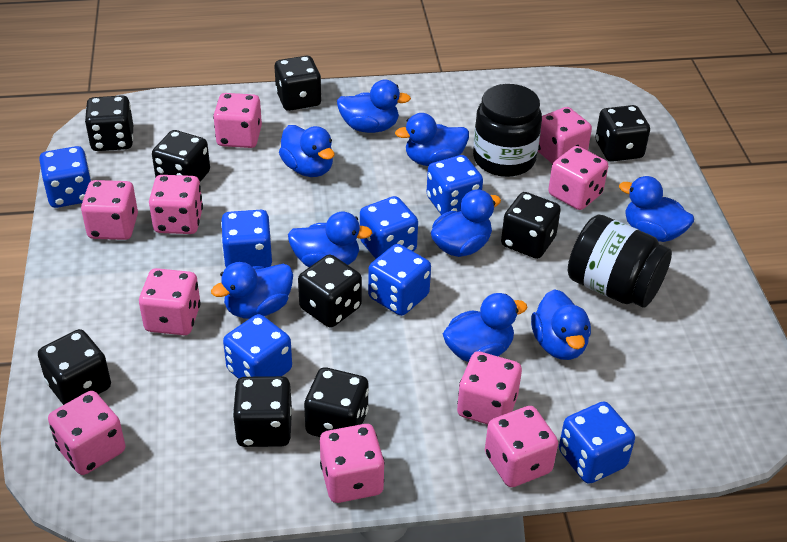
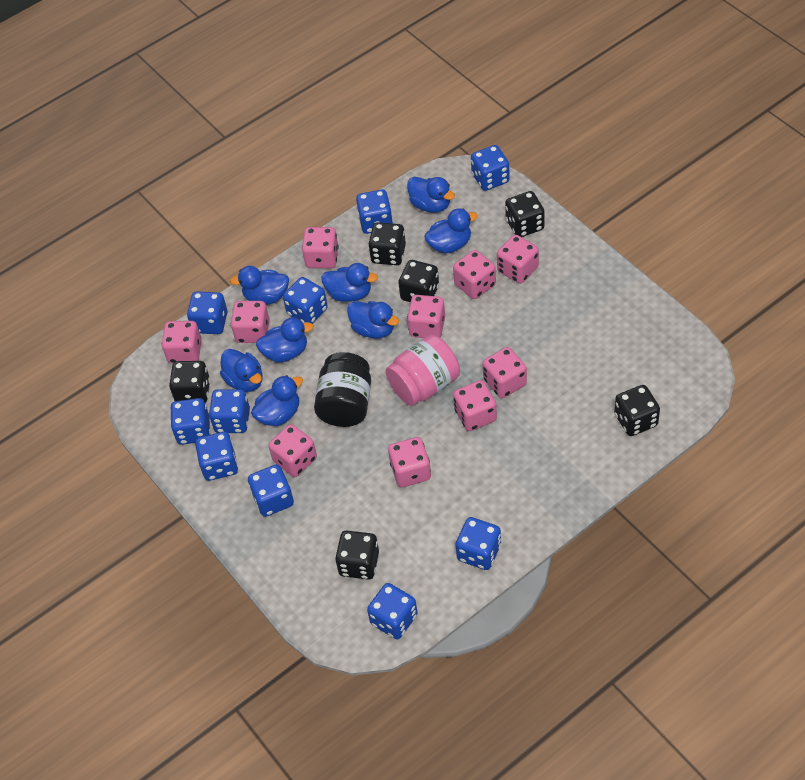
black dice: 9 -> 6
black jar: 2 -> 1
blue dice: 7 -> 10
blue duck: 9 -> 8
pink jar: 0 -> 1

